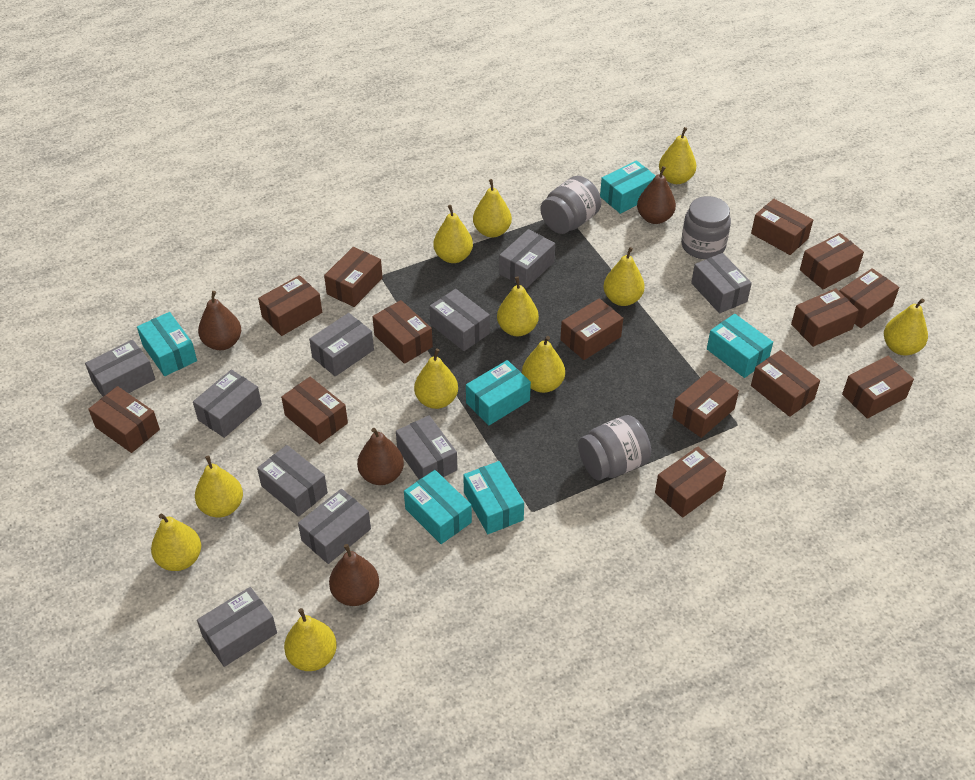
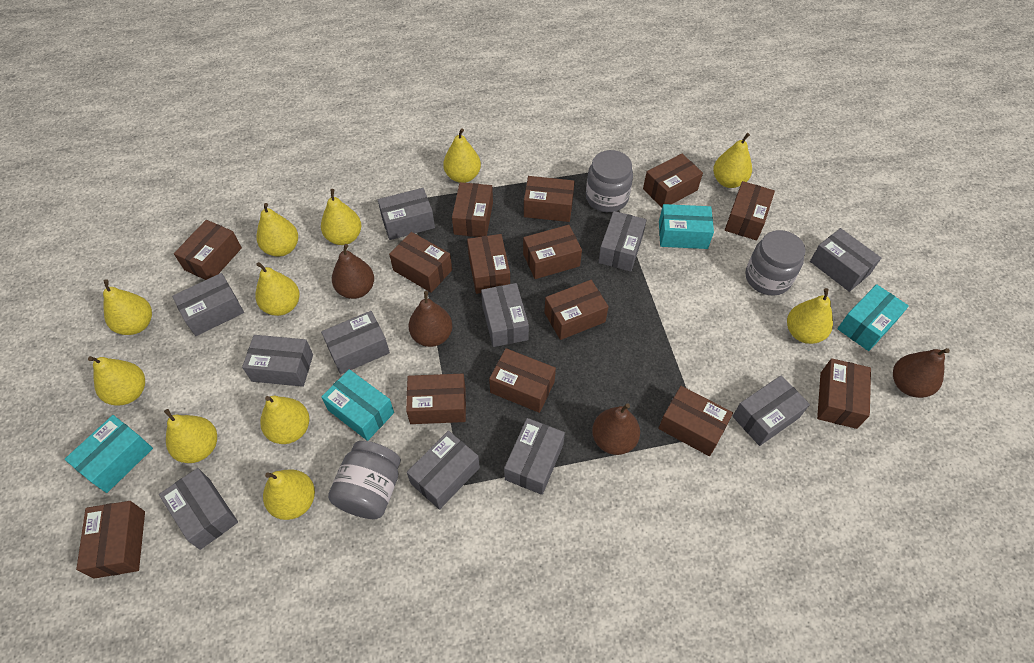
grey box: 10 -> 11
turquoise box: 6 -> 4

